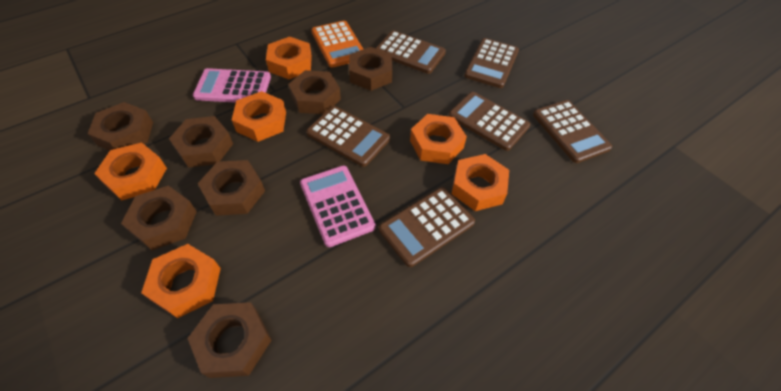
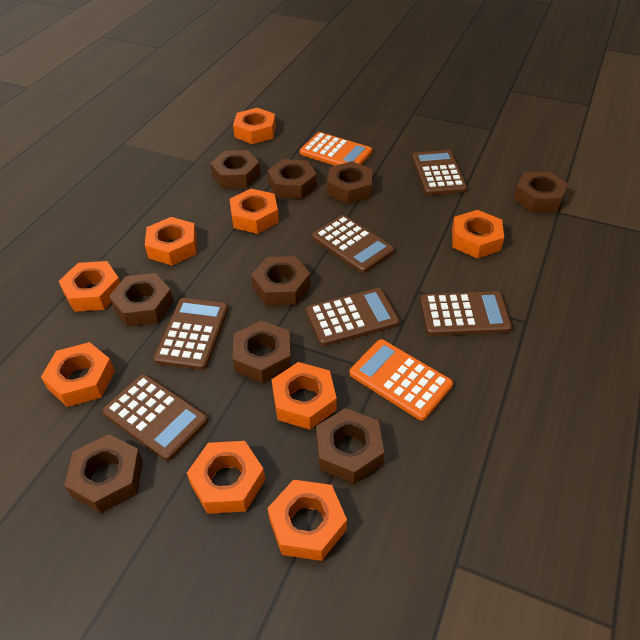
brown nut: 7 -> 9
orange calculator: 1 -> 2
orange nut: 6 -> 9
pink calculator: 2 -> 0

